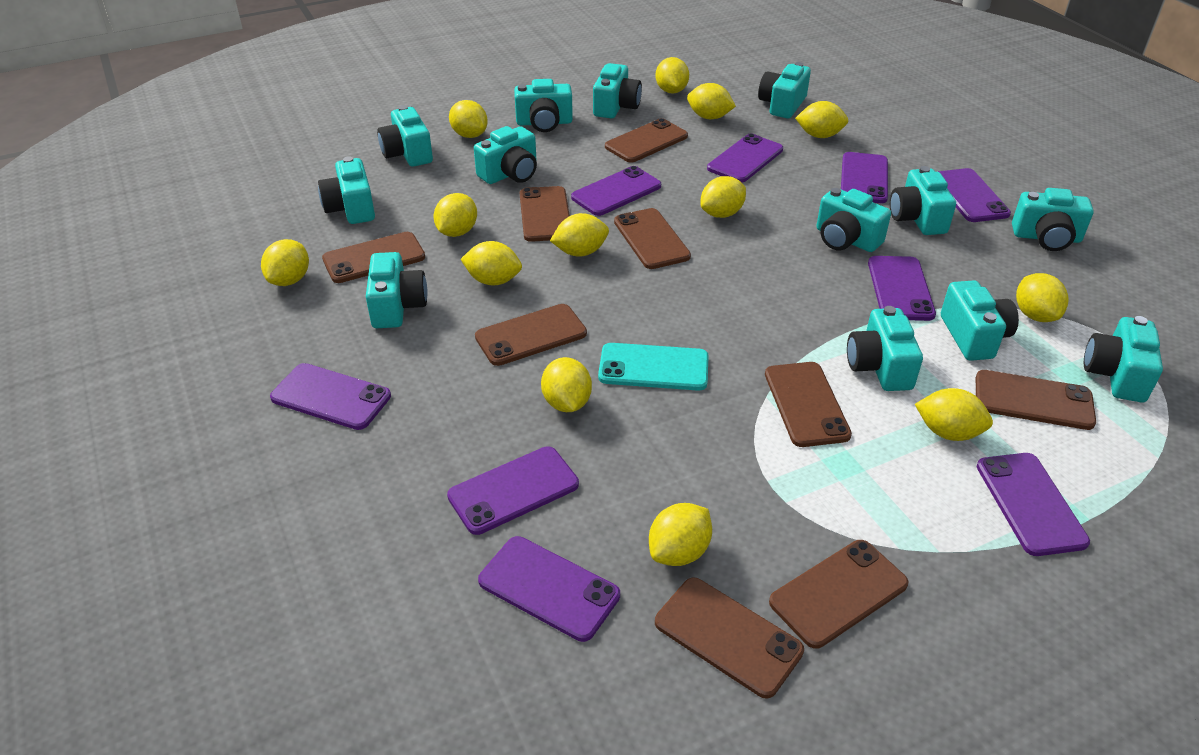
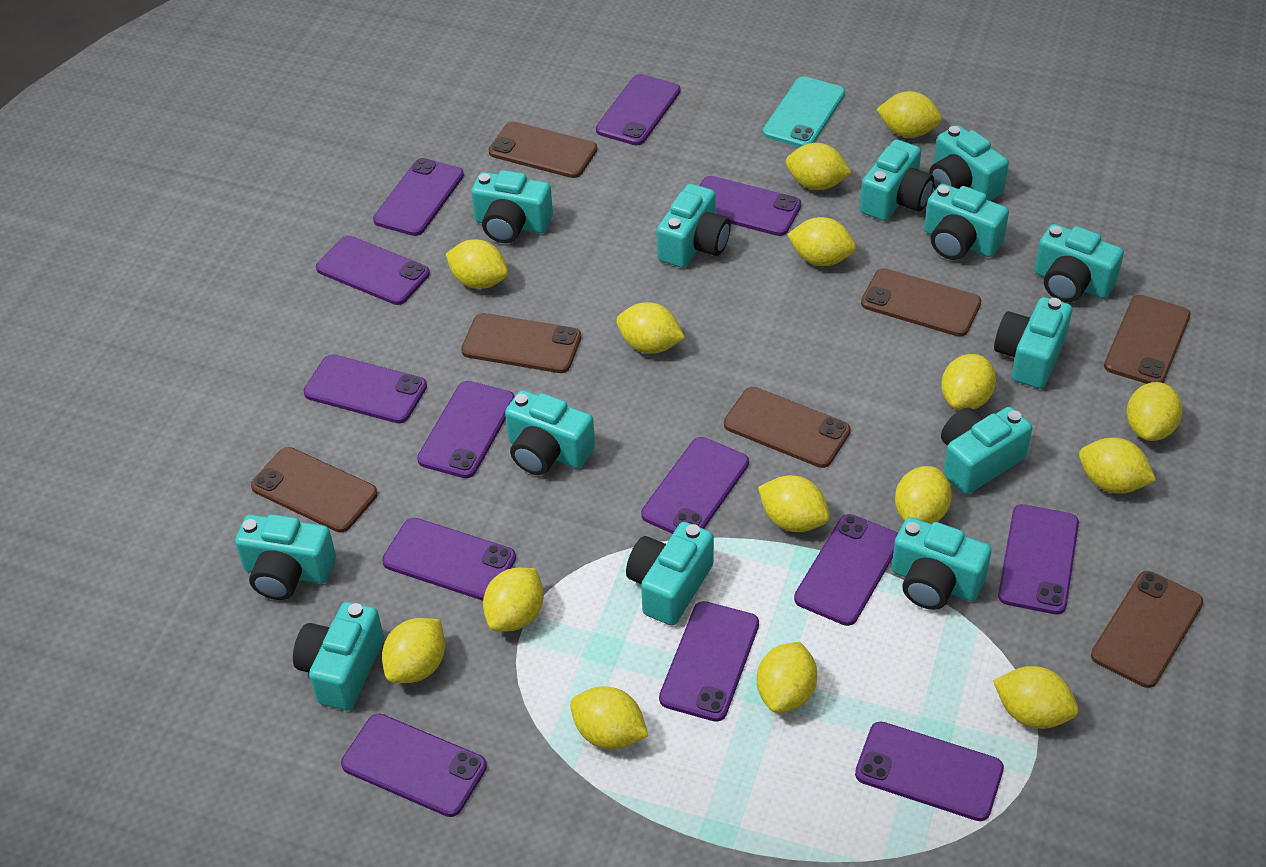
brown phone: 9 -> 7
purple phone: 9 -> 13
yellow lemon: 13 -> 15

